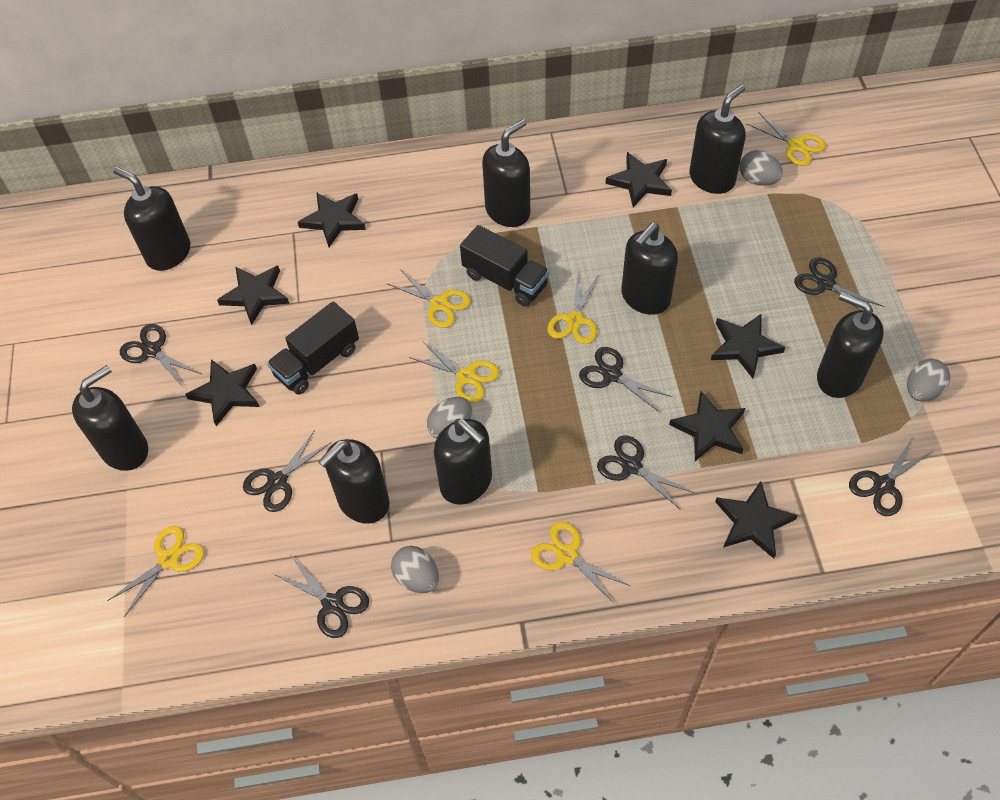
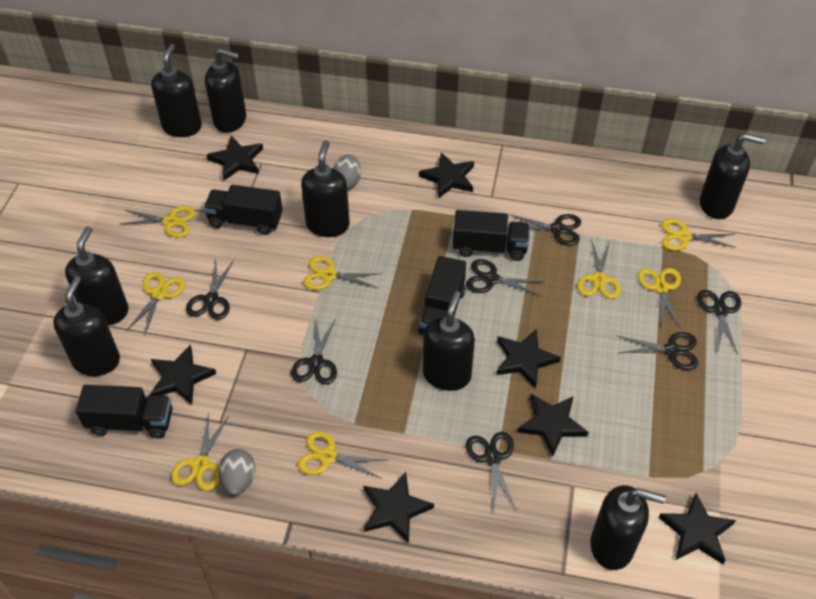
black truck: 2 -> 4
grey egg: 4 -> 2
yellow scissors: 6 -> 8

